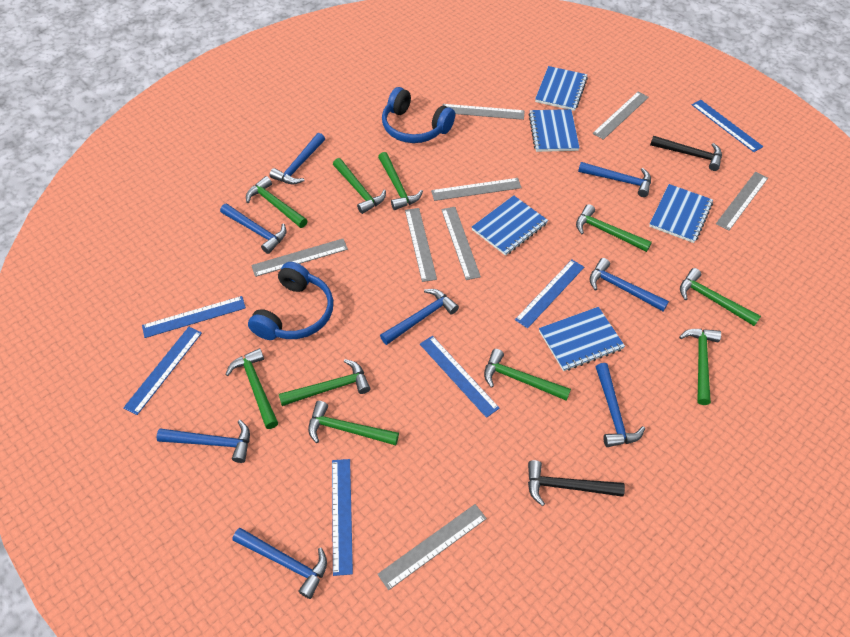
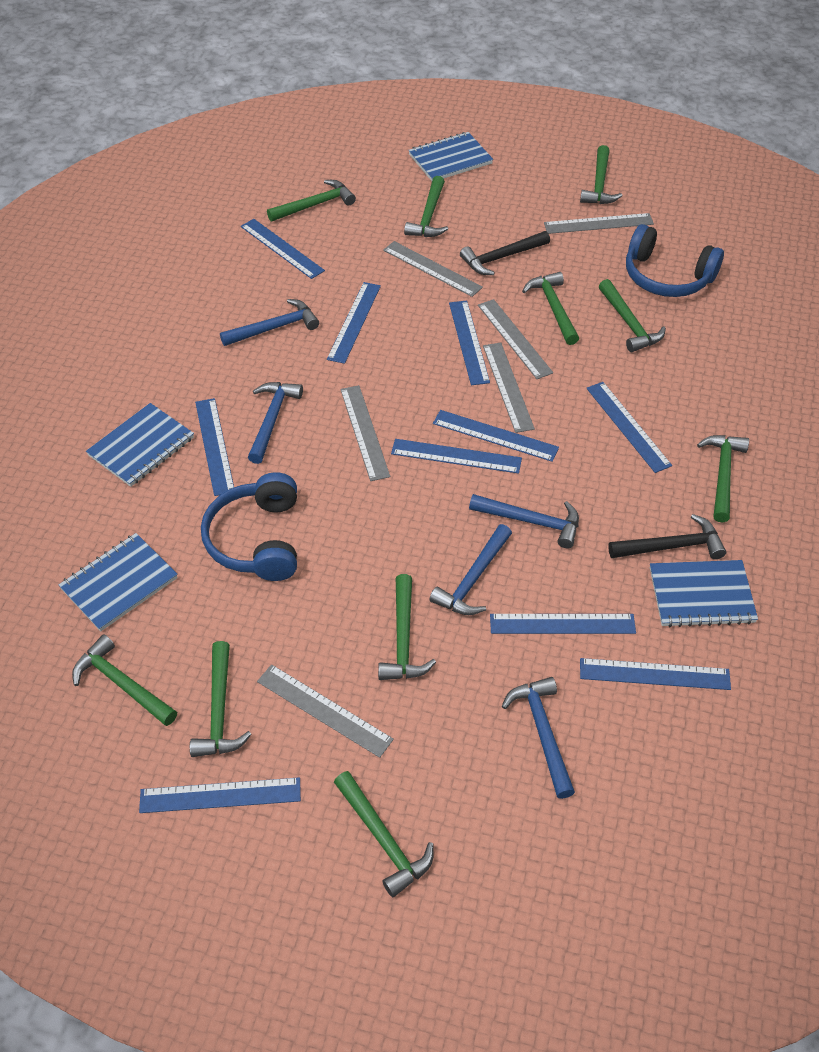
blue hammer: 8 -> 5
blue notebook: 5 -> 4
blue ruler: 6 -> 10
grey ruler: 8 -> 6

